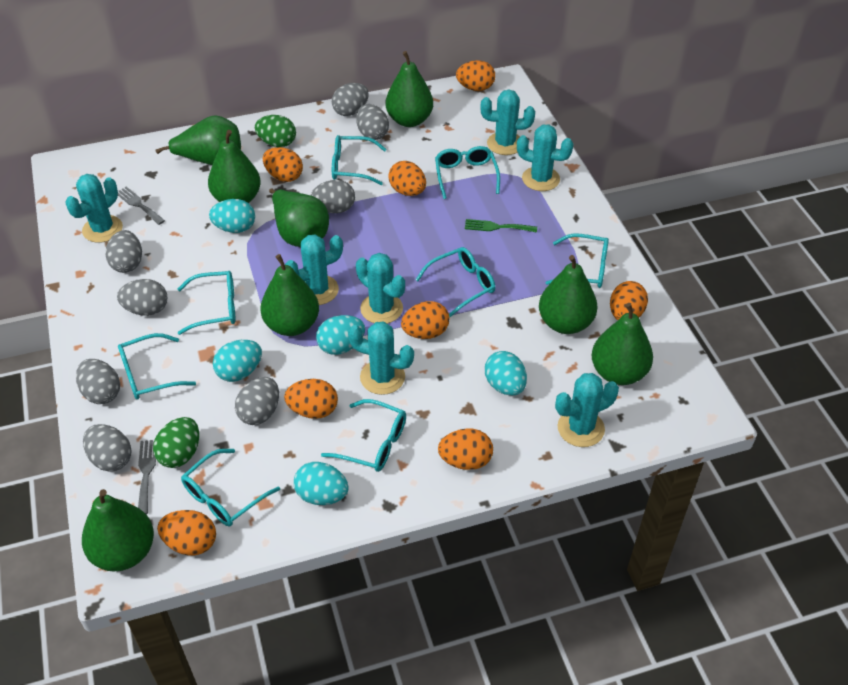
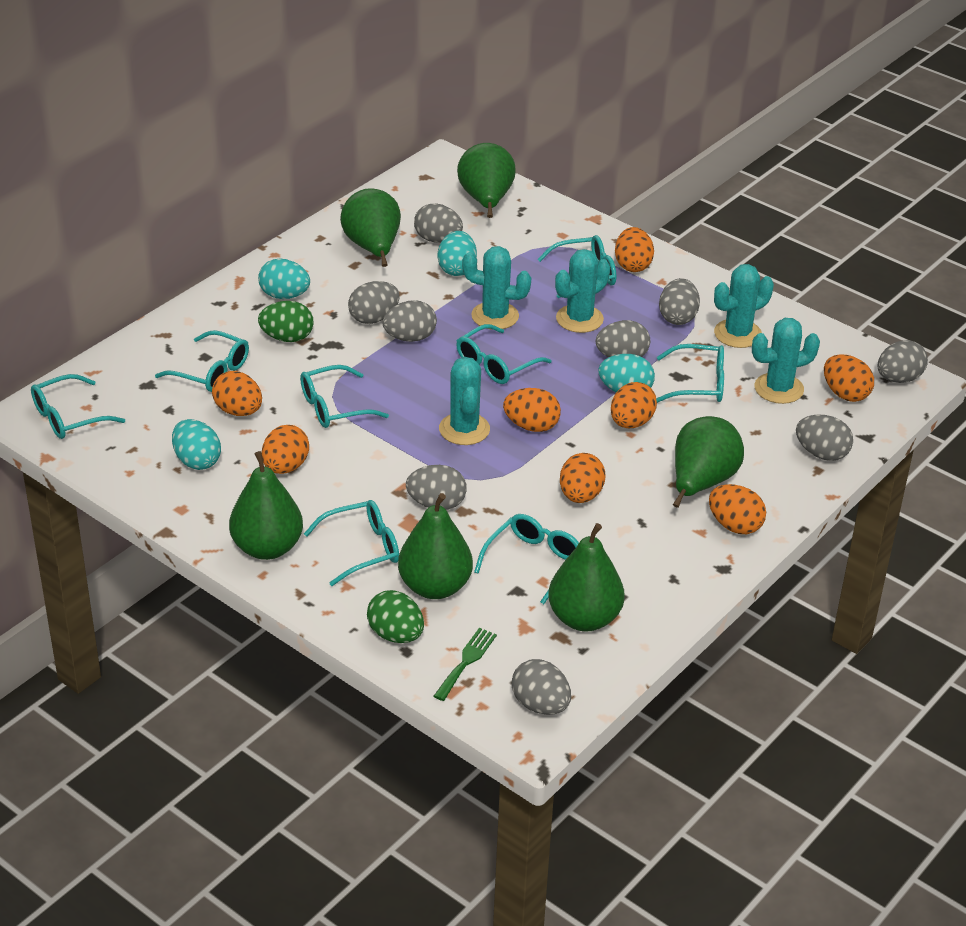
green pear: 8 -> 6
grey egg: 8 -> 9
grey fork: 2 -> 0
turquoise cactus: 7 -> 5
turquoise egg: 5 -> 4

